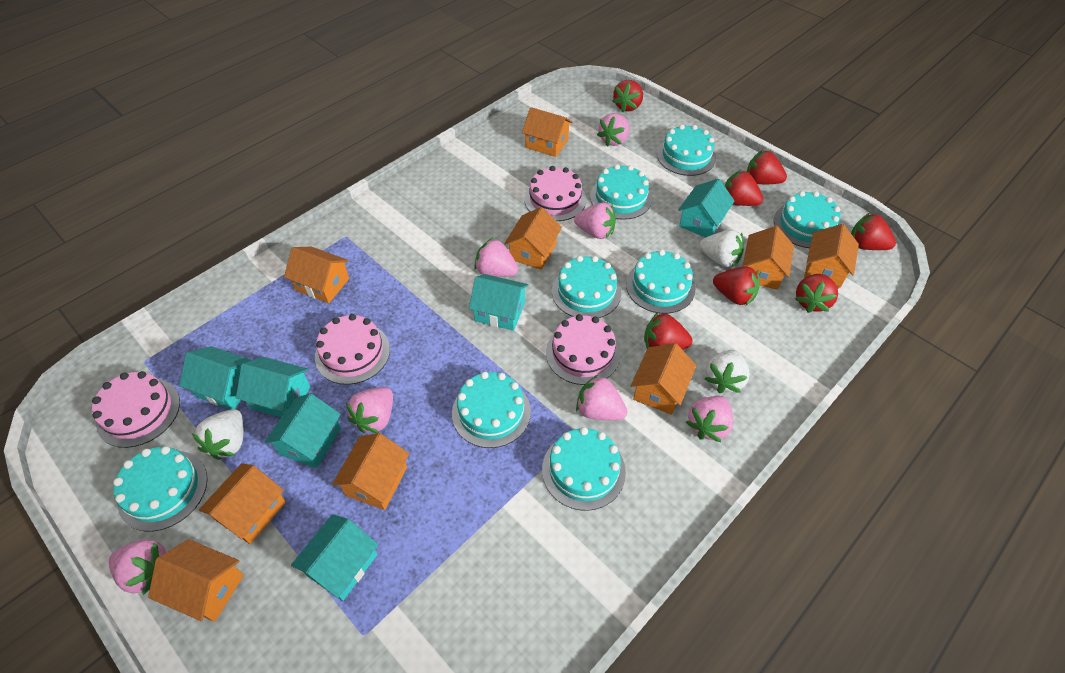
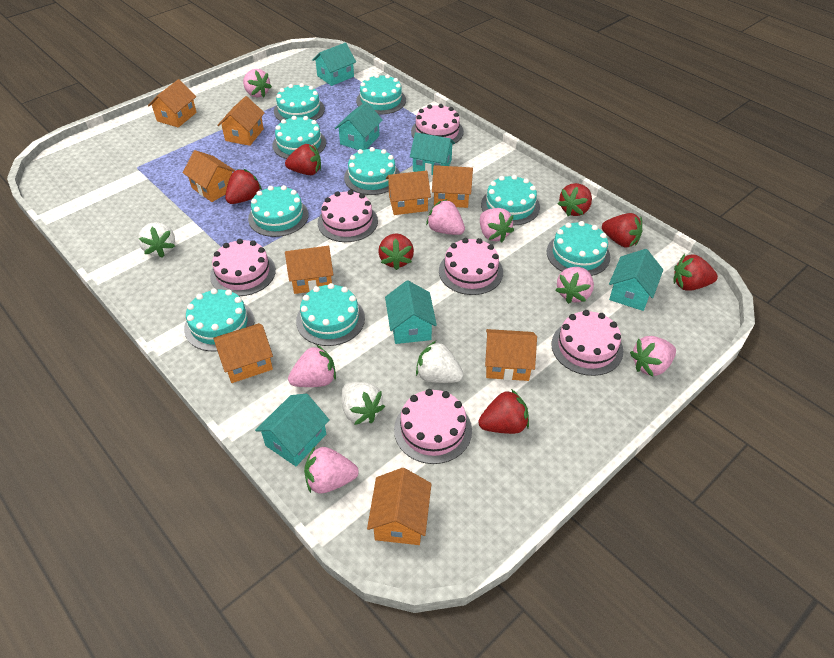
pink cake: 4 -> 6
turquoise cake: 8 -> 9

